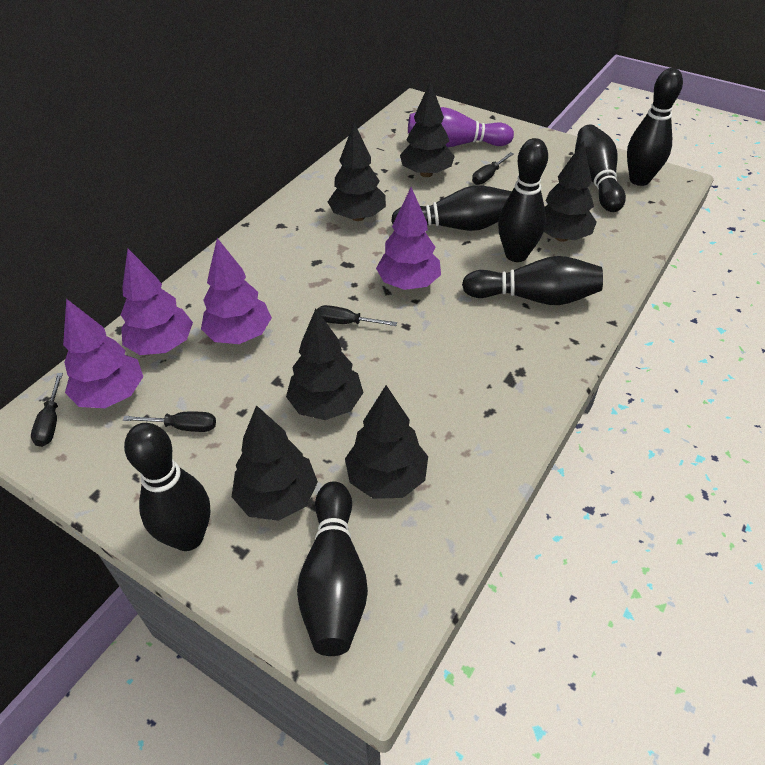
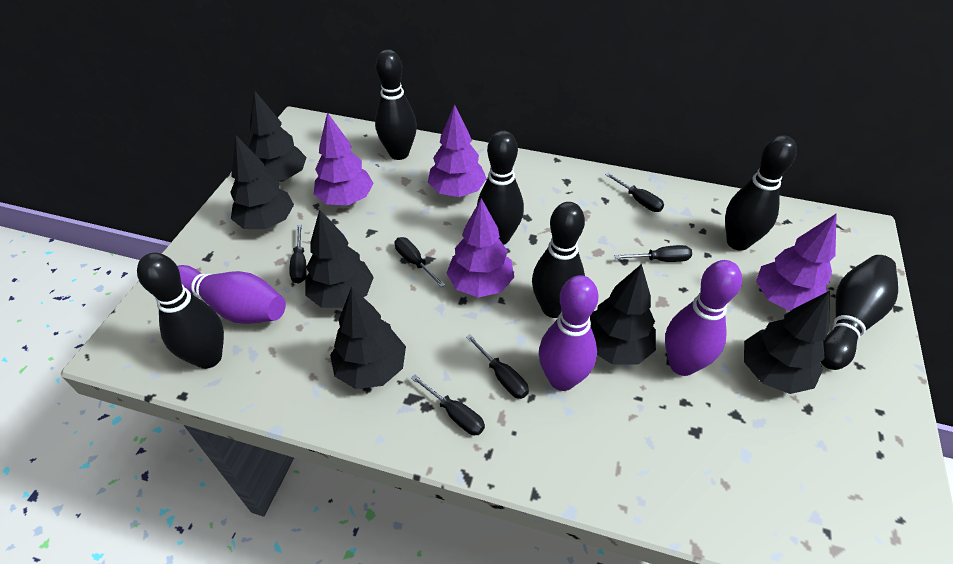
black bowling pin: 7 -> 6
black screwdriver: 4 -> 6
purple bowling pin: 1 -> 3

